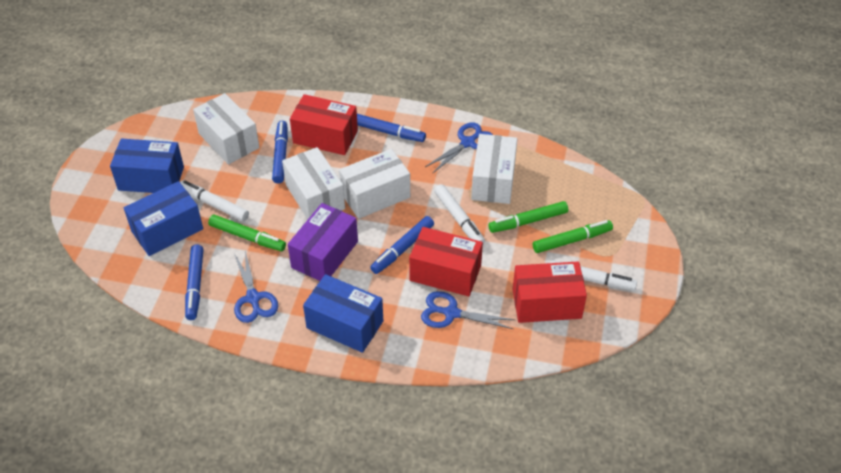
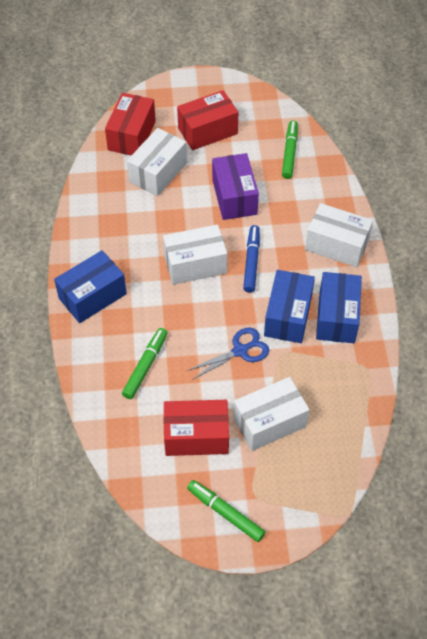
blue marker: 4 -> 1
blue scissors: 3 -> 1
white marker: 3 -> 0

